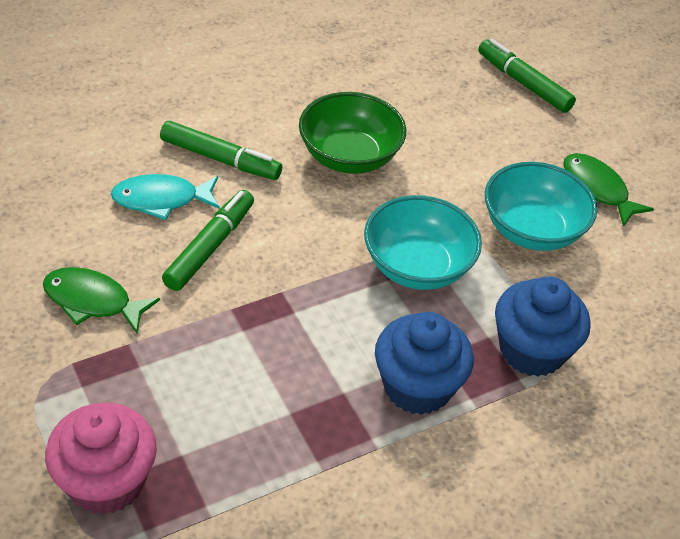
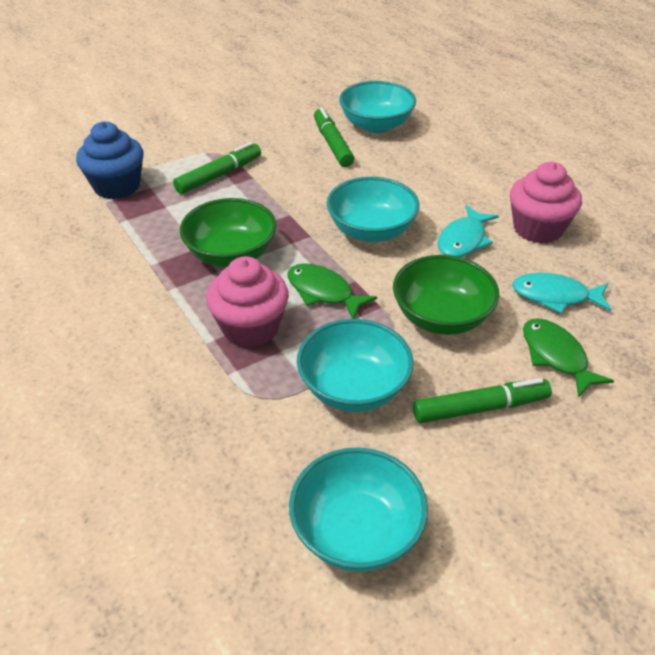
blue cupcake: 2 -> 1
green bowl: 1 -> 2
pink cupcake: 1 -> 2
turquoise bowl: 2 -> 4
turquoise fish: 1 -> 2

